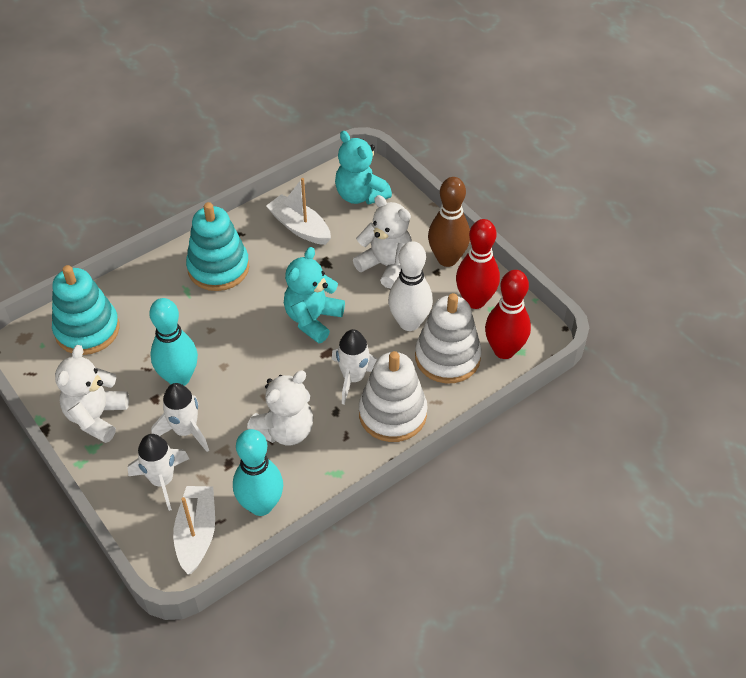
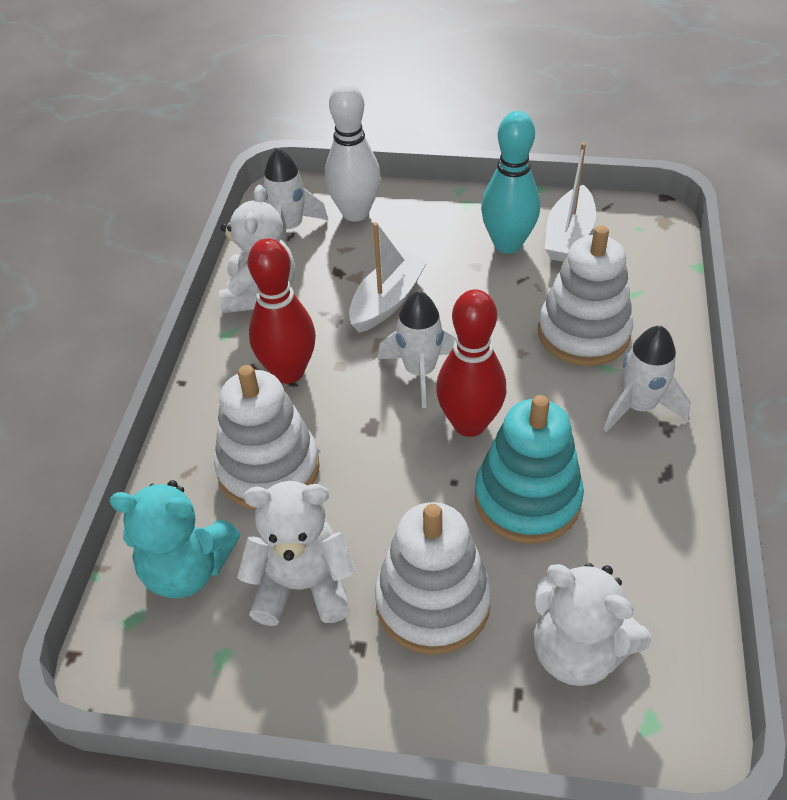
brown bowling pin: 1 -> 0
turquoise bowling pin: 2 -> 1
turquoise stacking toy: 2 -> 1
turquoise teddy bear: 2 -> 1
white stacking toy: 2 -> 3

